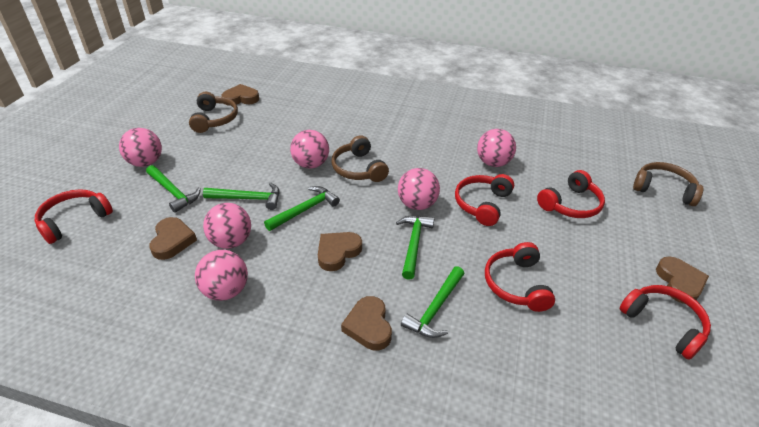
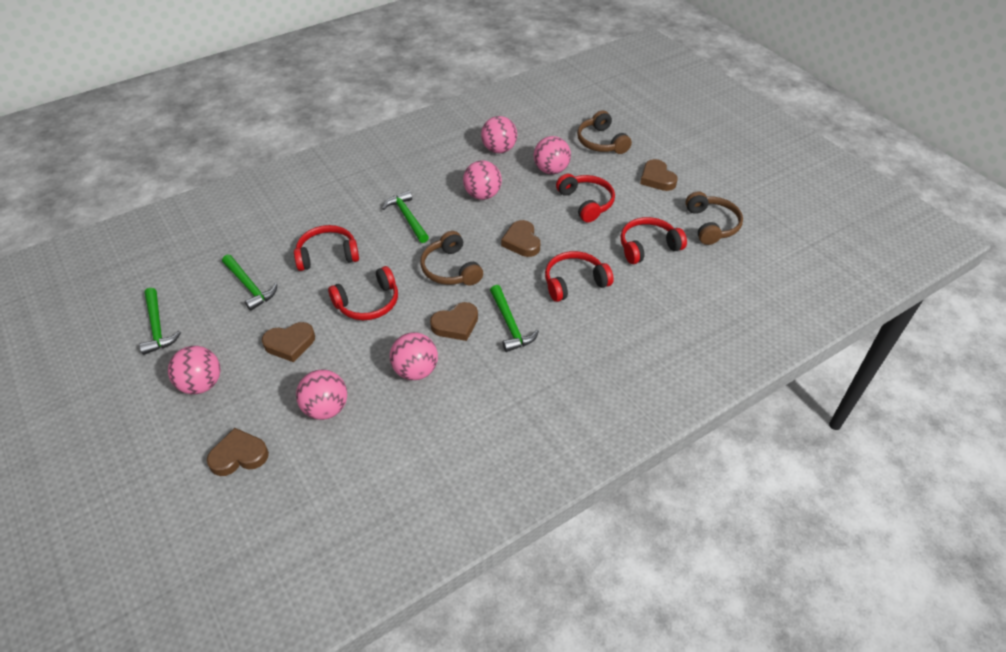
green hammer: 5 -> 4

